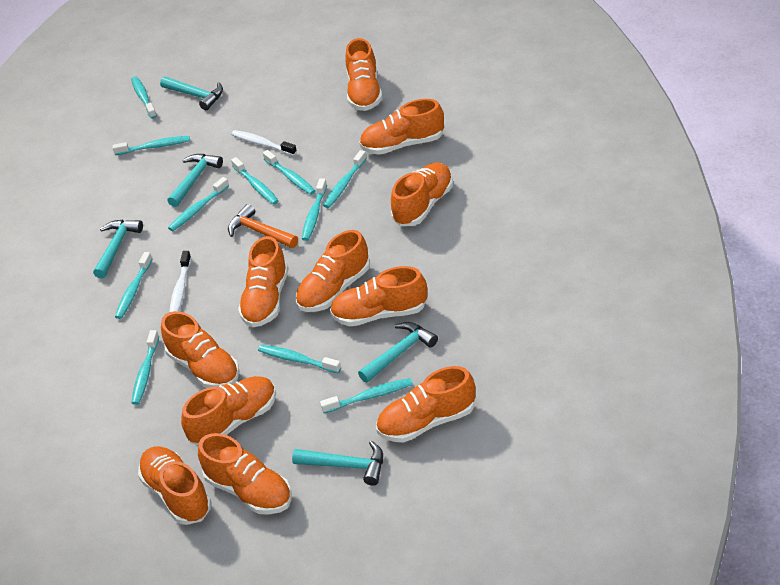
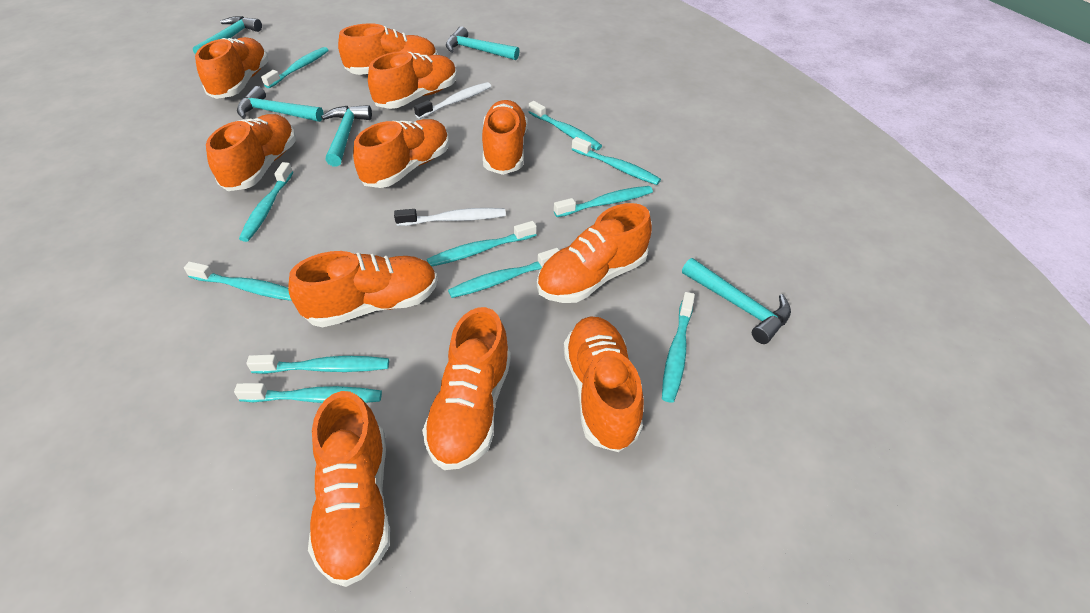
orange hammer: 1 -> 0

